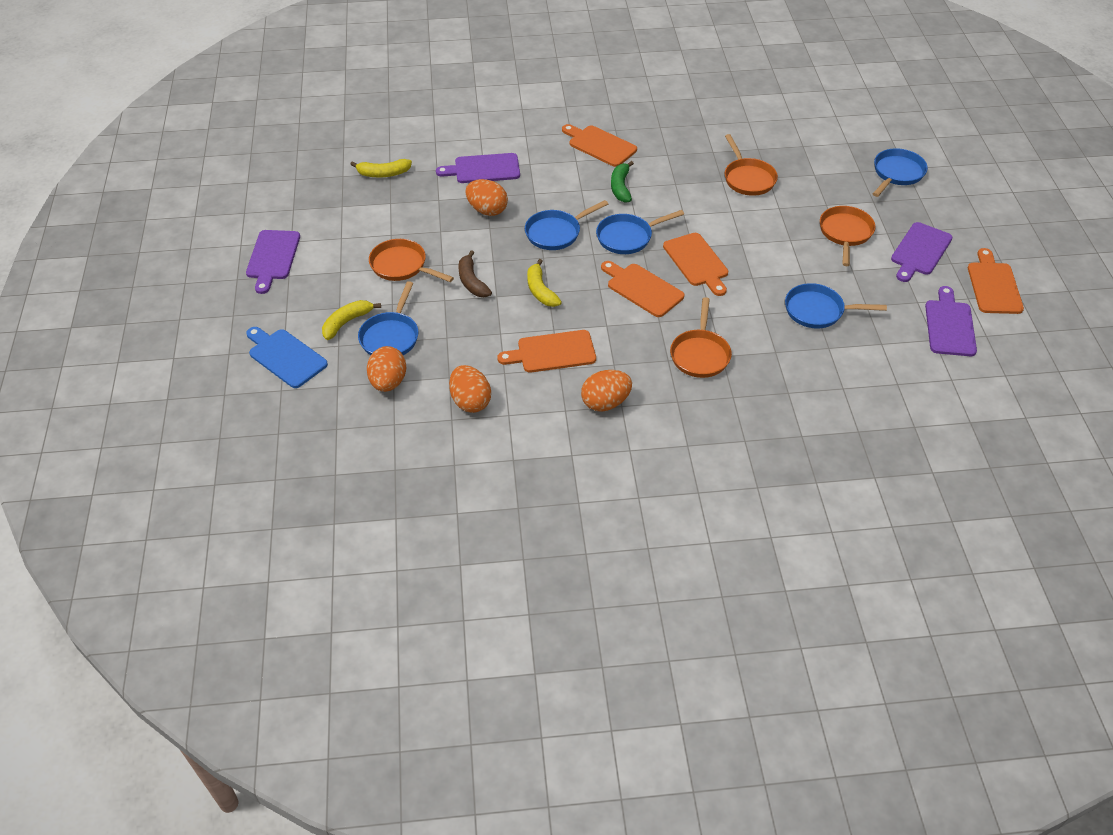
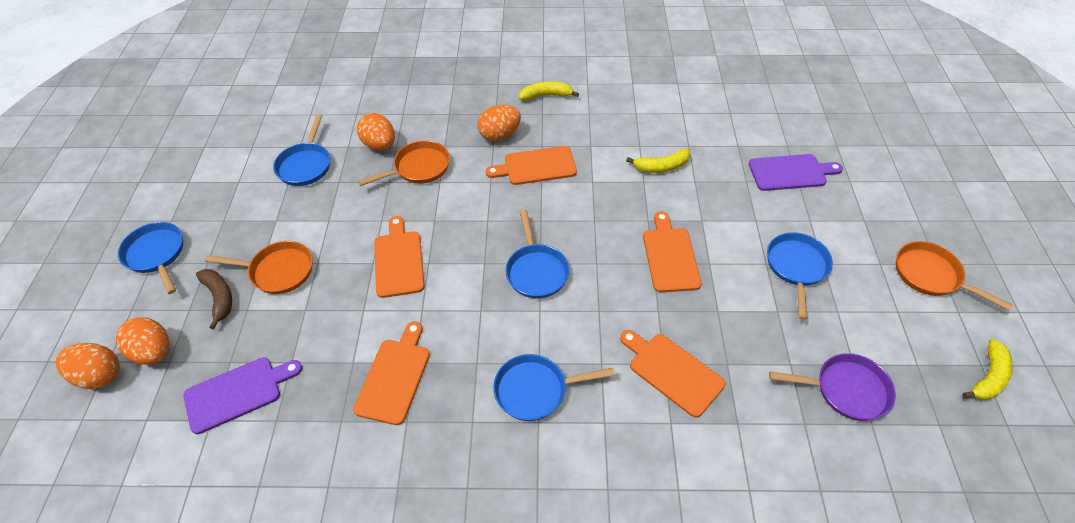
blue cutting board: 1 -> 0
green banana: 1 -> 0
orange pan: 4 -> 3
purple cutting board: 4 -> 2
purple pan: 0 -> 1

